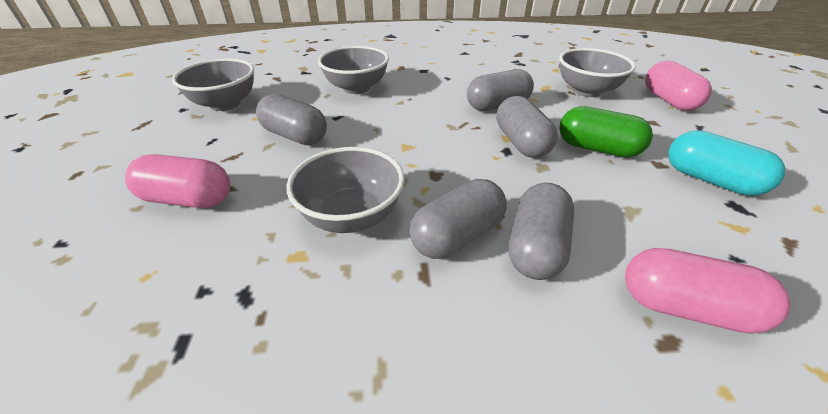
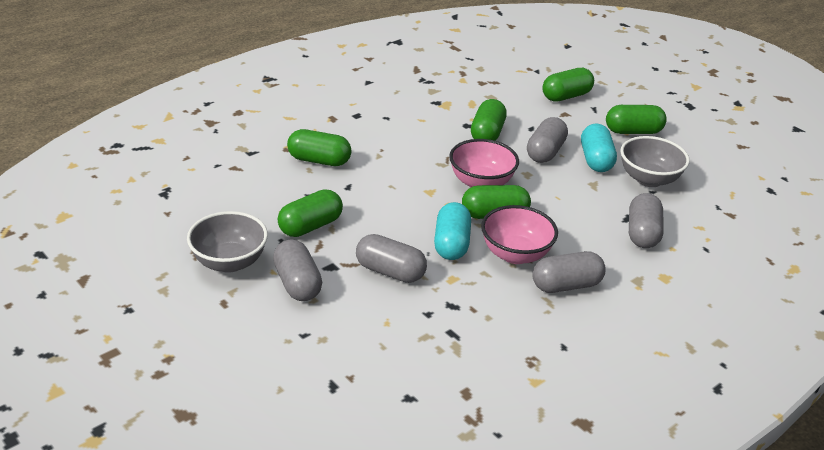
green capsule: 1 -> 6
grey bowl: 4 -> 2
pink bowl: 0 -> 2
pink capsule: 3 -> 0
turquoise capsule: 1 -> 2

